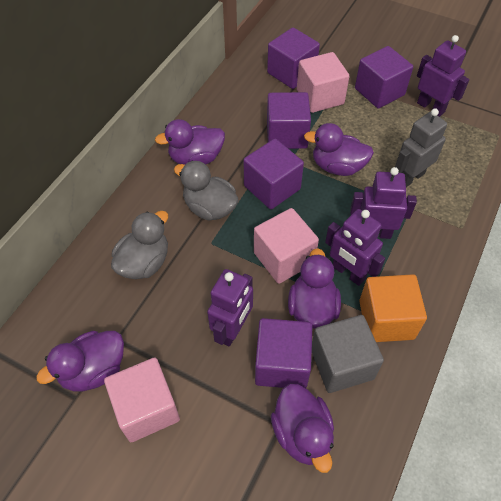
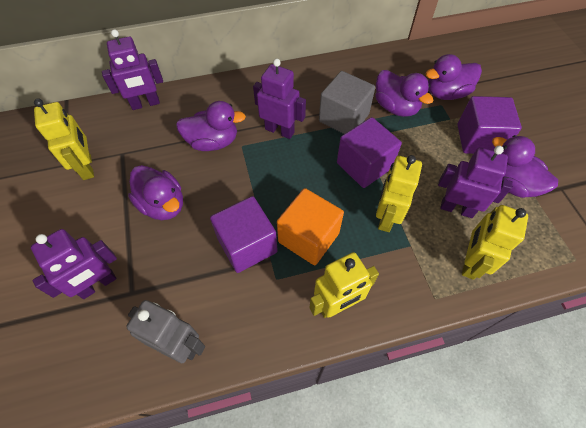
grey duck: 2 -> 0
pink cube: 3 -> 0
purple cube: 5 -> 3
yellow robot: 0 -> 4

